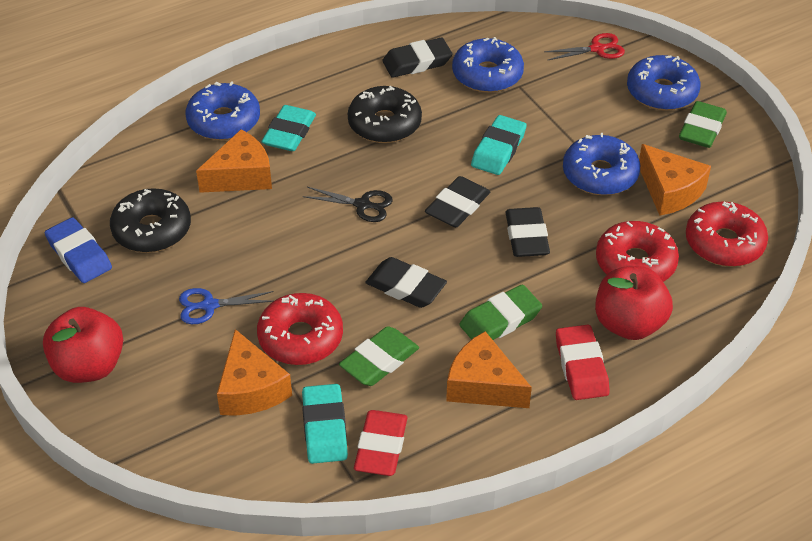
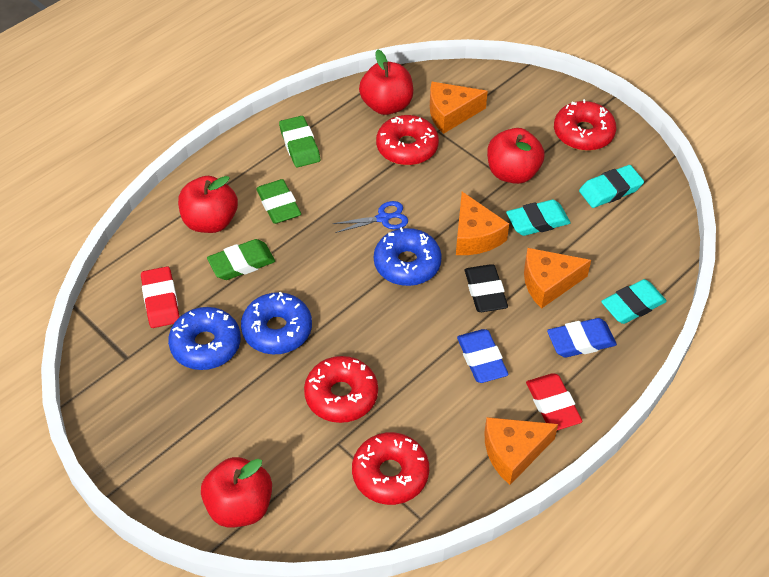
black donut: 2 -> 0
black eraser: 4 -> 1
black scissors: 1 -> 0
blue donut: 4 -> 3
blue eraser: 1 -> 2
red apple: 2 -> 4
red donut: 3 -> 4
red scissors: 1 -> 0

